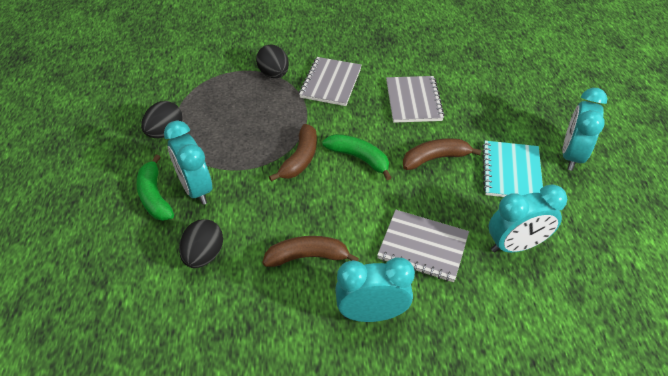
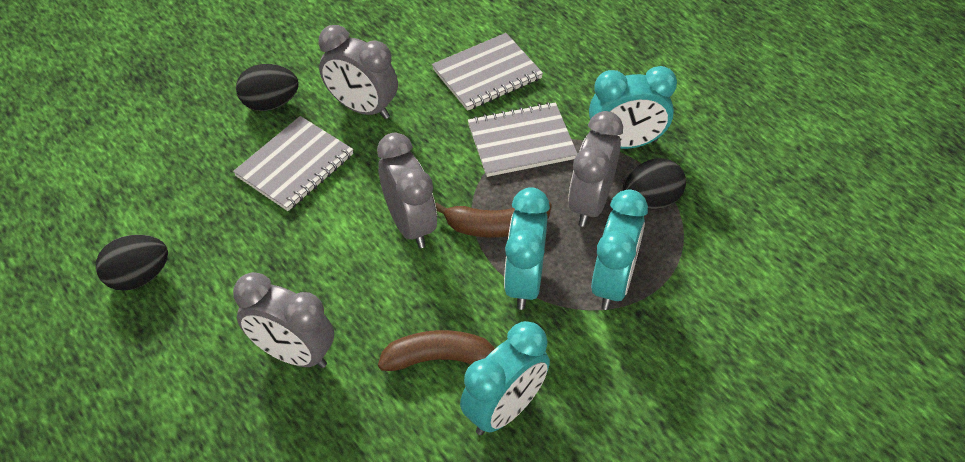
brown banana: 3 -> 2
green banana: 2 -> 0
grey clock: 0 -> 4
turquoise notebook: 1 -> 0

